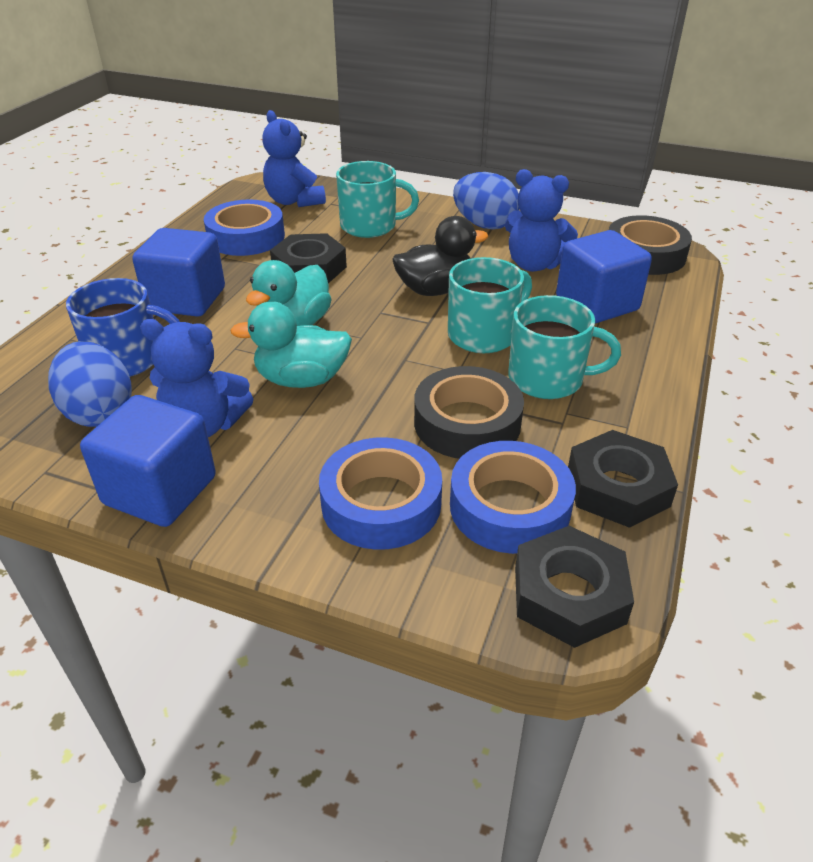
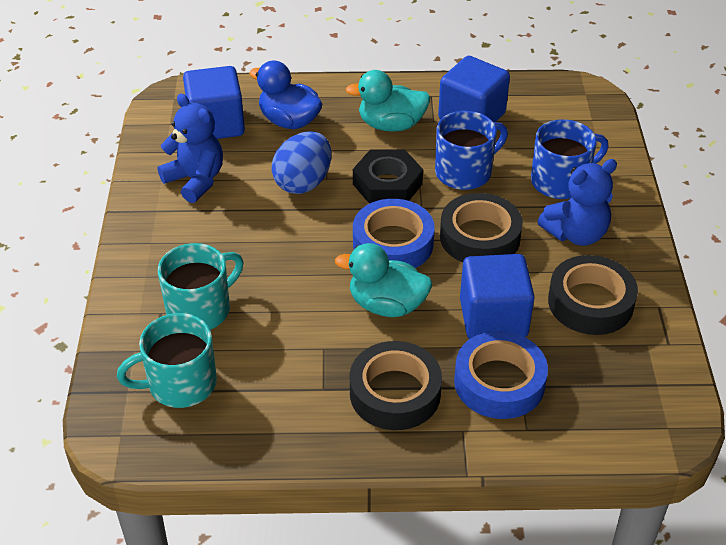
black duck: 1 -> 0
black nut: 3 -> 1
black tape: 2 -> 3
blue duck: 0 -> 1
blue egg: 2 -> 1
blue mug: 1 -> 2
blue tape: 3 -> 2
blue teddy bear: 3 -> 2
turquoise mug: 3 -> 2

